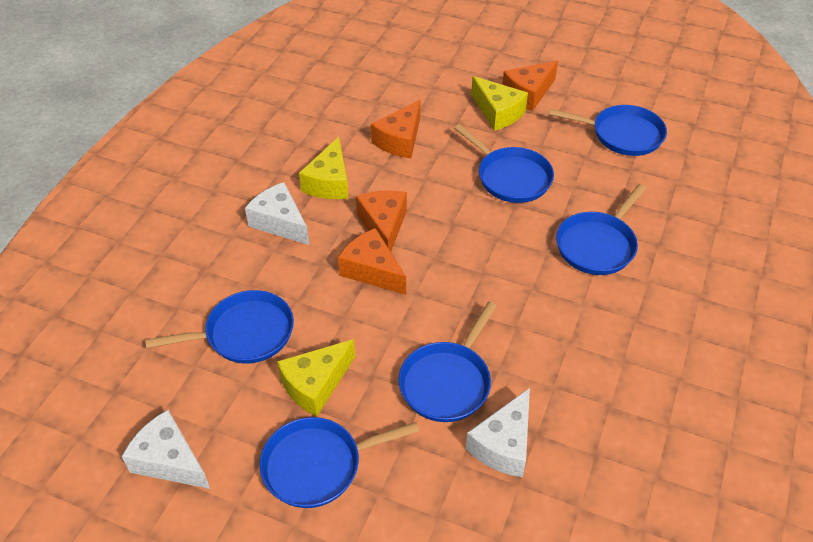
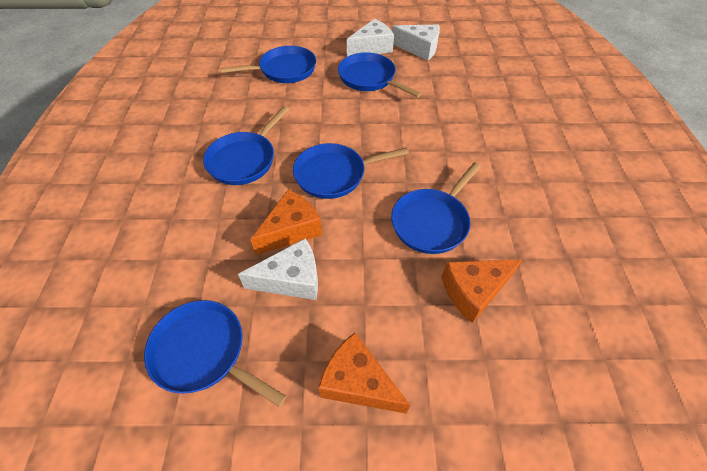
orange cheese: 4 -> 3
yellow cheese: 3 -> 0

